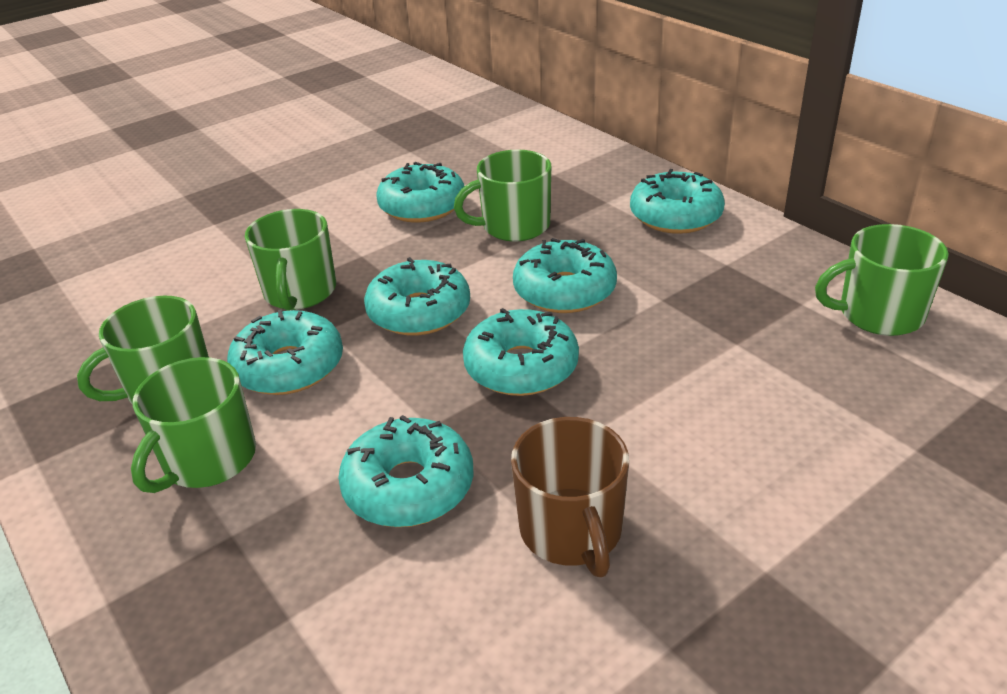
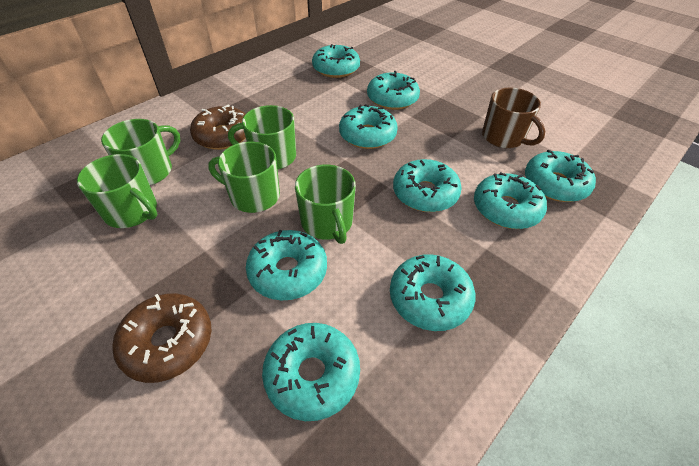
brown donut: 0 -> 2
turquoise donut: 7 -> 9

